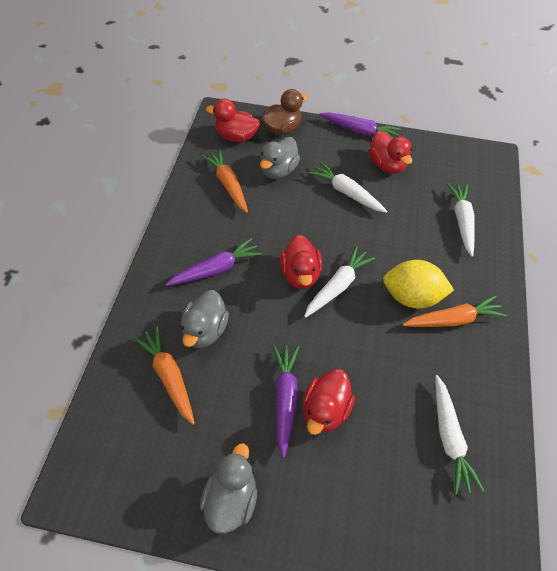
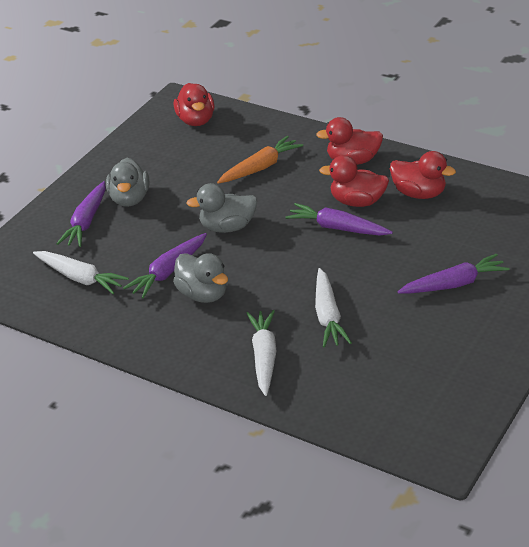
brown duck: 1 -> 0
orange carrot: 3 -> 1
purple carrot: 3 -> 4
white carrot: 4 -> 3
yellow lemon: 1 -> 0

